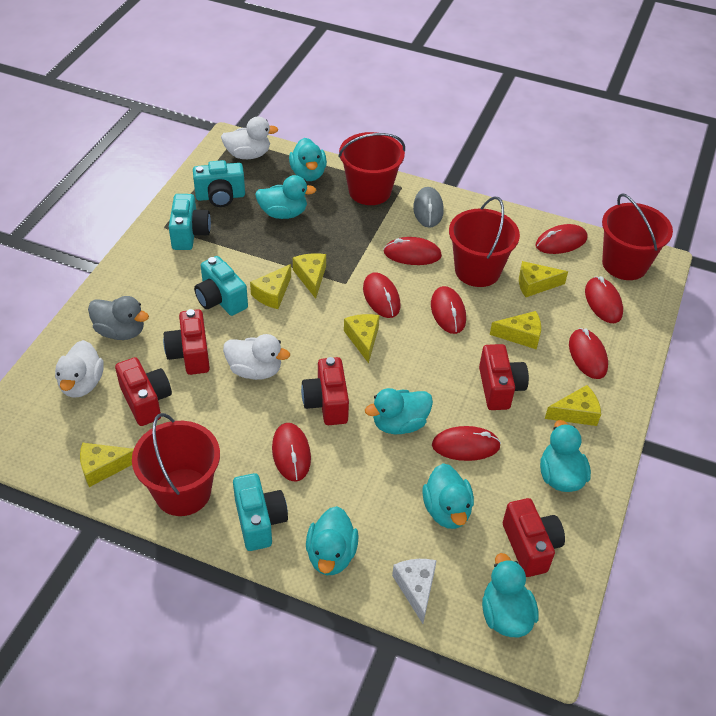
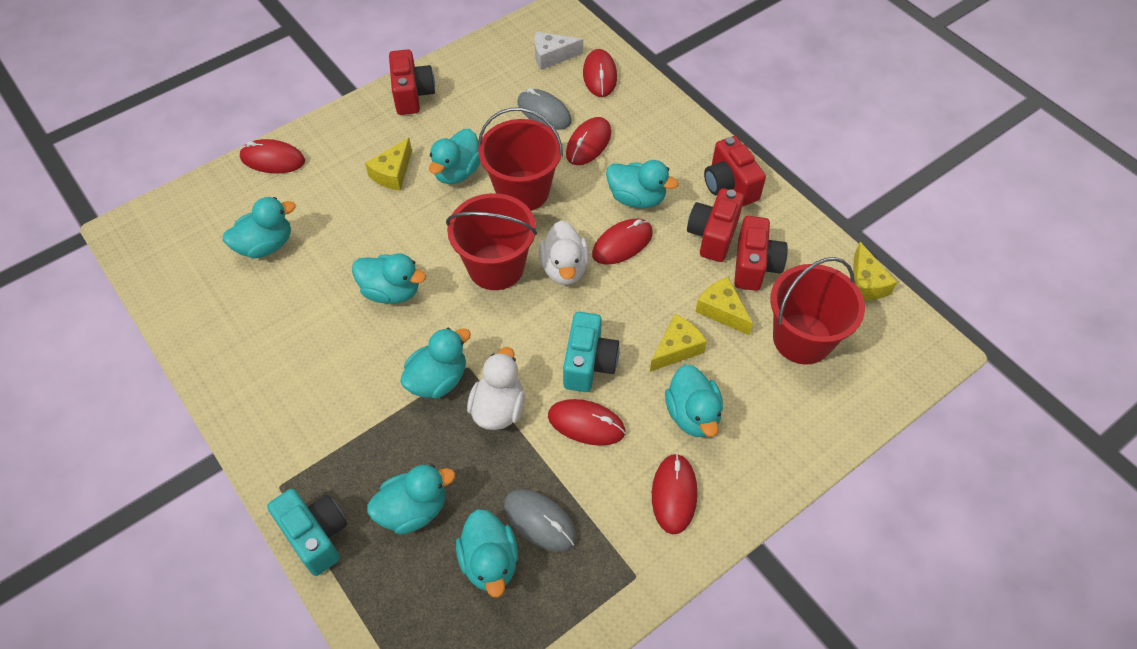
grey duck: 1 -> 0
grey mouse: 1 -> 2
red bucket: 4 -> 3
red camera: 5 -> 4
red mouse: 8 -> 6
turquoise camera: 4 -> 2
turquoise duck: 7 -> 8
white duck: 3 -> 2
yellow cheese: 7 -> 4

